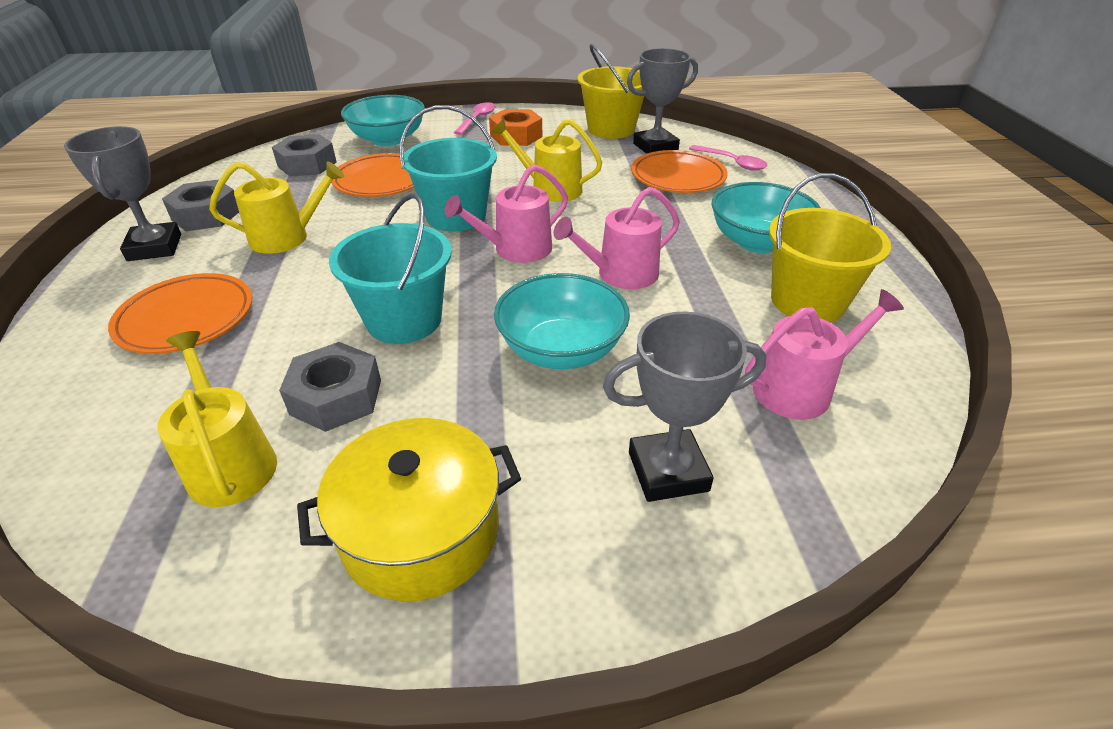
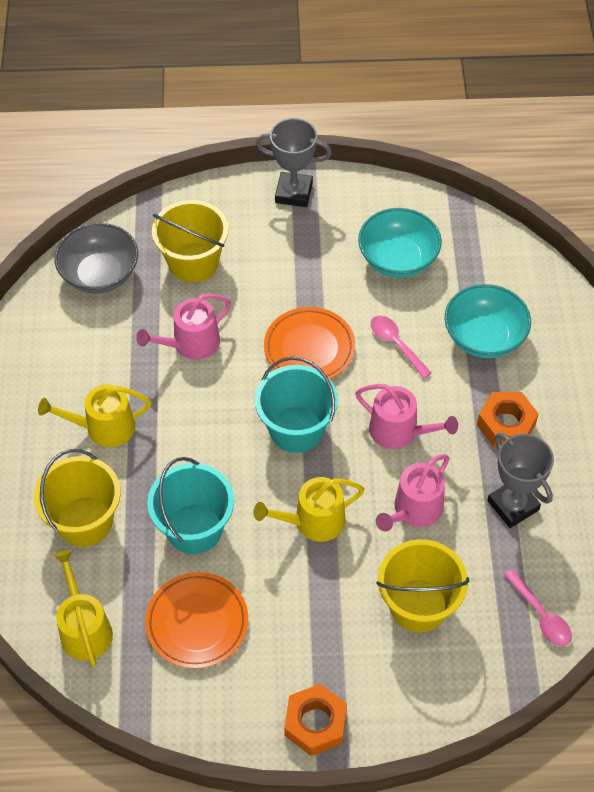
grey bowl: 0 -> 1
grey nut: 3 -> 0
grey trophy: 3 -> 2
orange nut: 1 -> 2
orange plate: 3 -> 2
turquoise bowl: 3 -> 2
yellow bucket: 2 -> 3
yellow pot: 1 -> 0

